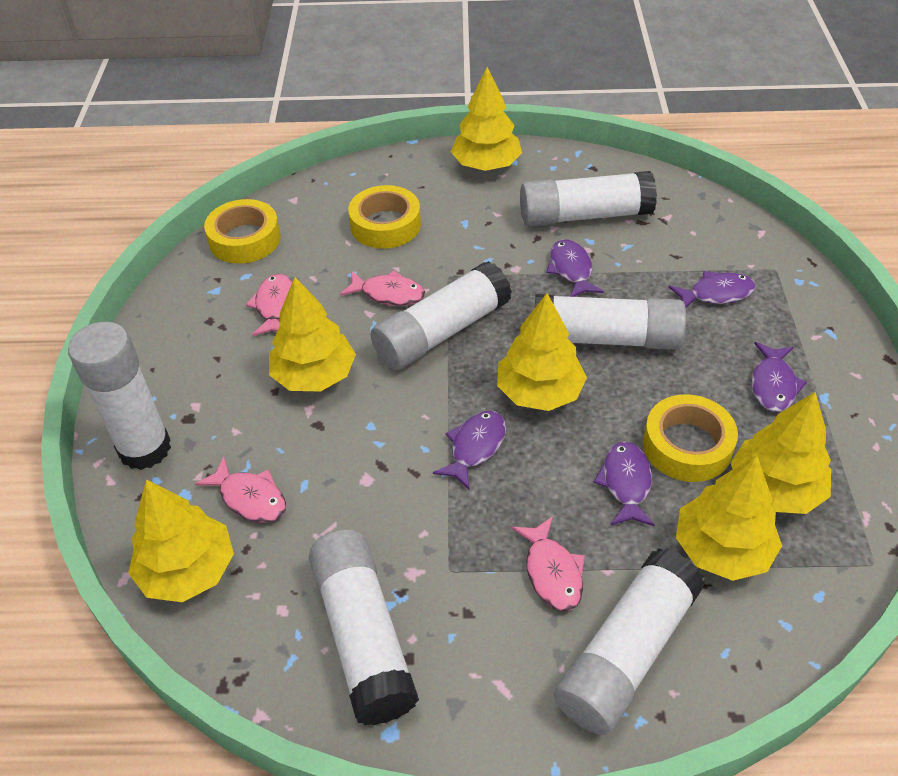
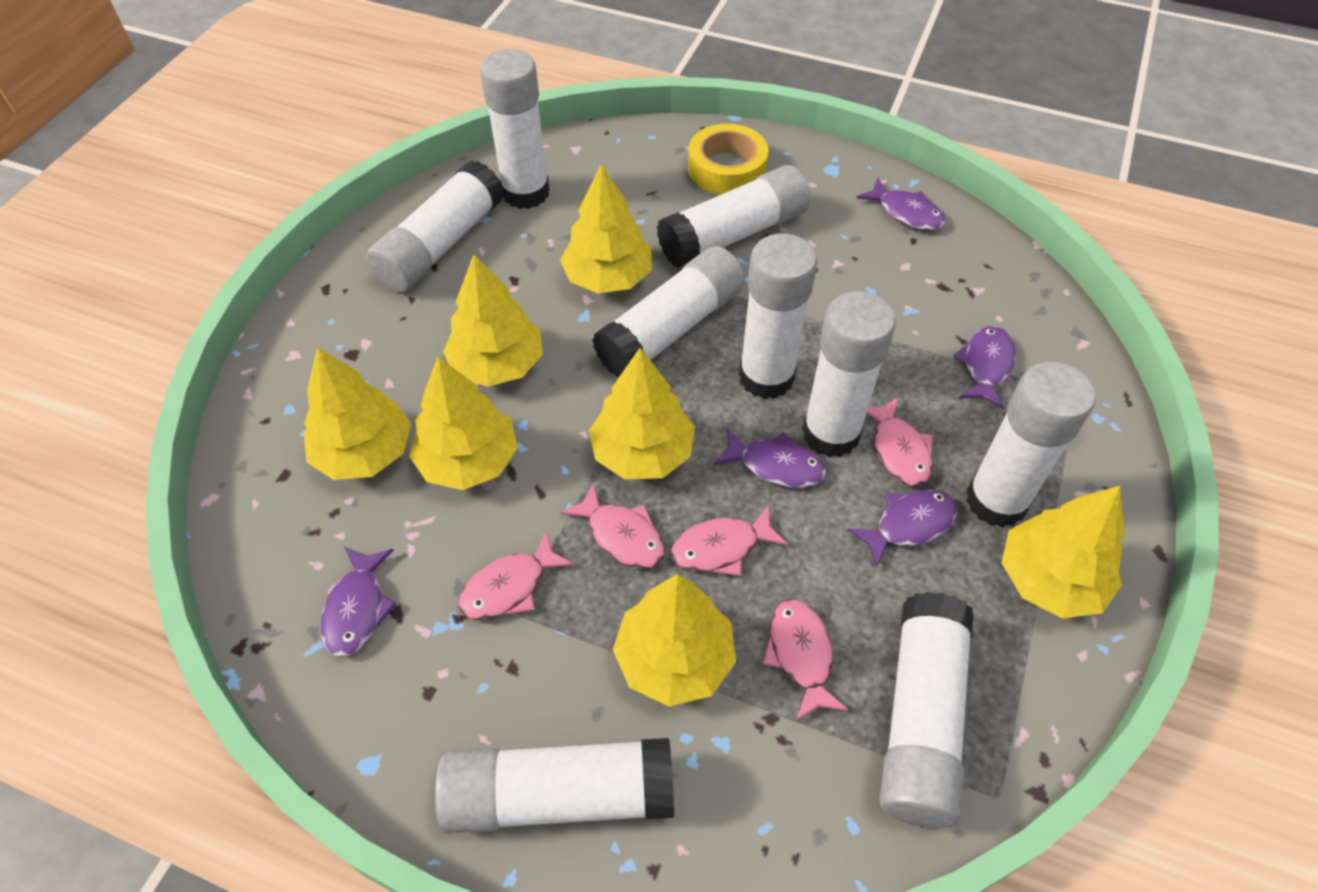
pink fish: 4 -> 5
white glue stick: 6 -> 9
yellow tape: 3 -> 1
yellow tree: 6 -> 7

